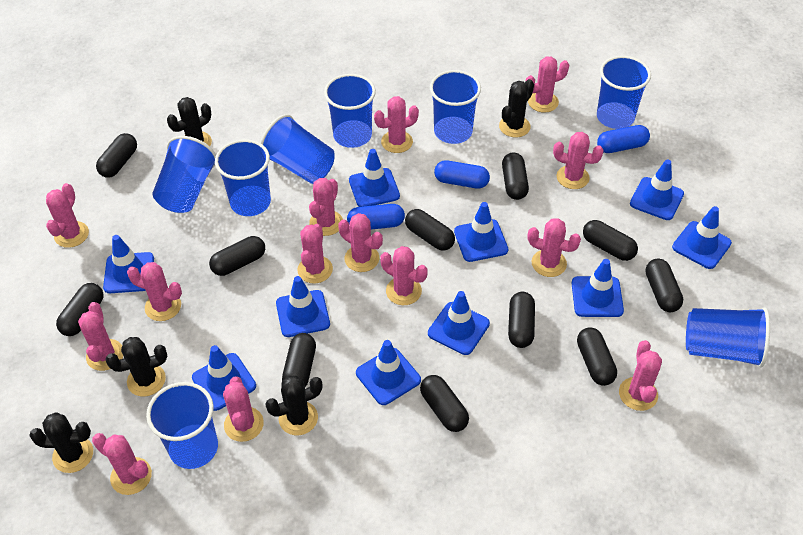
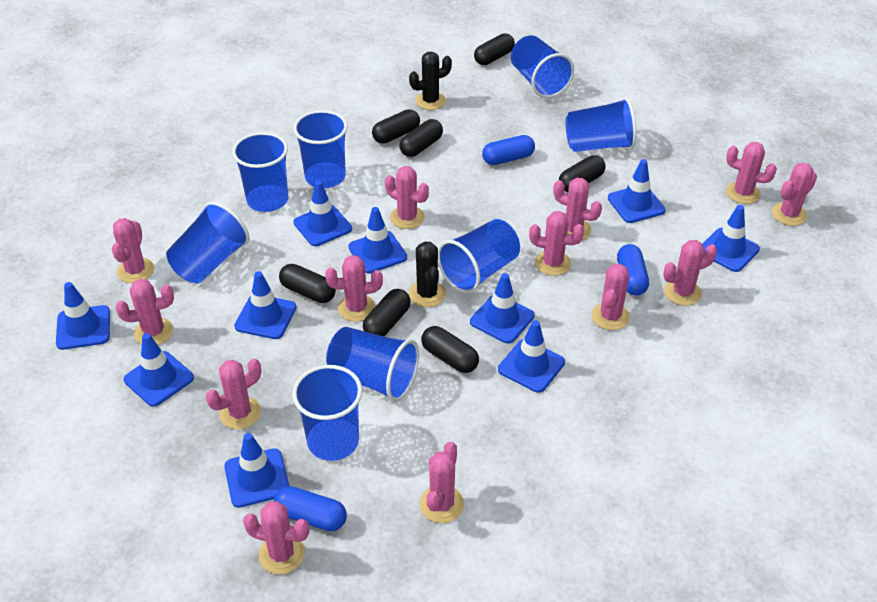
black cactus: 5 -> 2
black capsule: 11 -> 7
pink cactus: 14 -> 13

